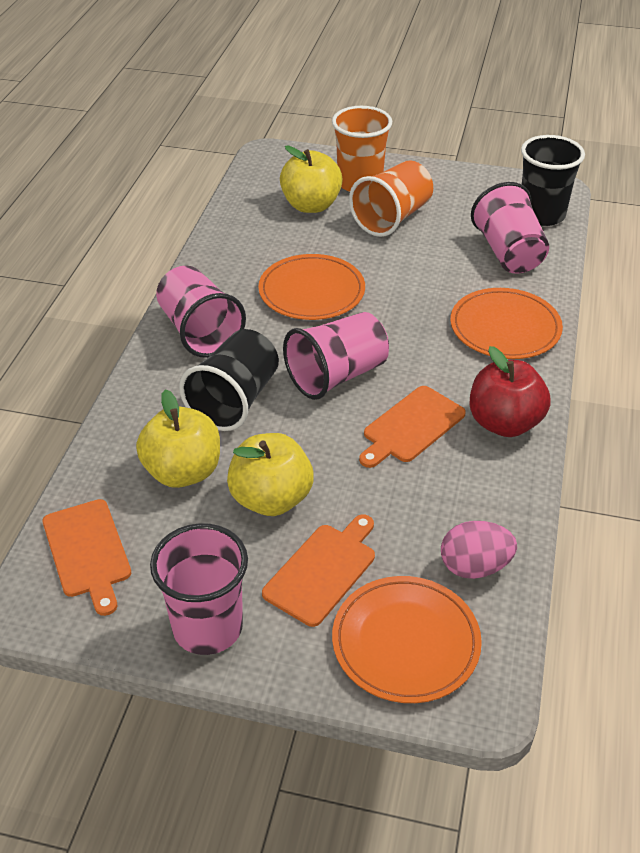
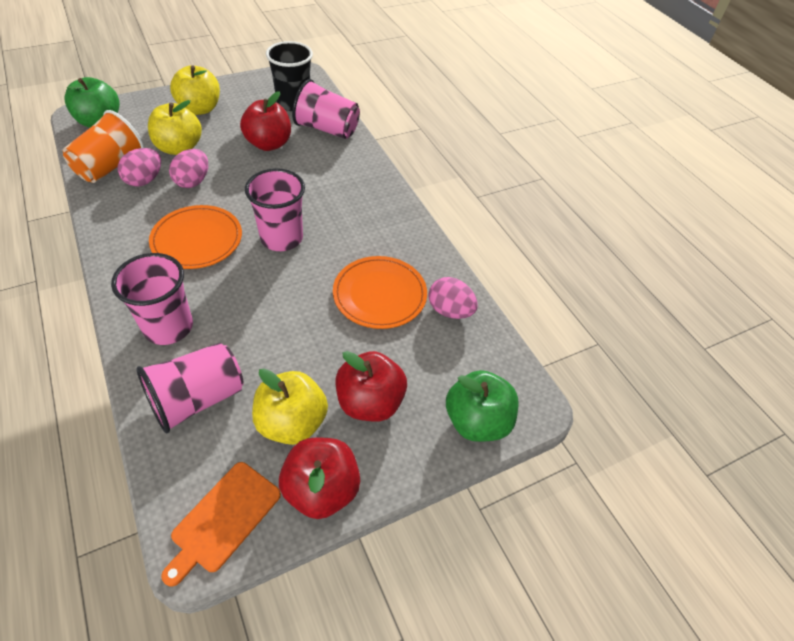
black cup: 2 -> 1
green apple: 0 -> 2
orange cup: 2 -> 1
orange cutting board: 3 -> 1
orange plate: 3 -> 2
pink egg: 1 -> 3
red apple: 1 -> 3

